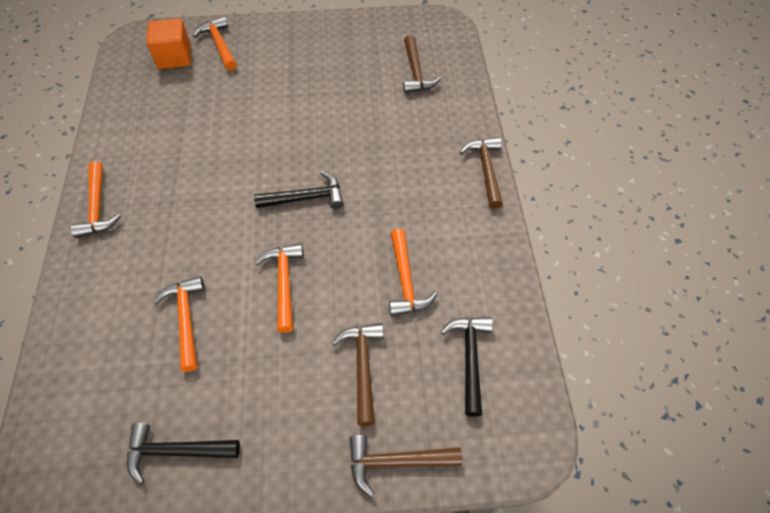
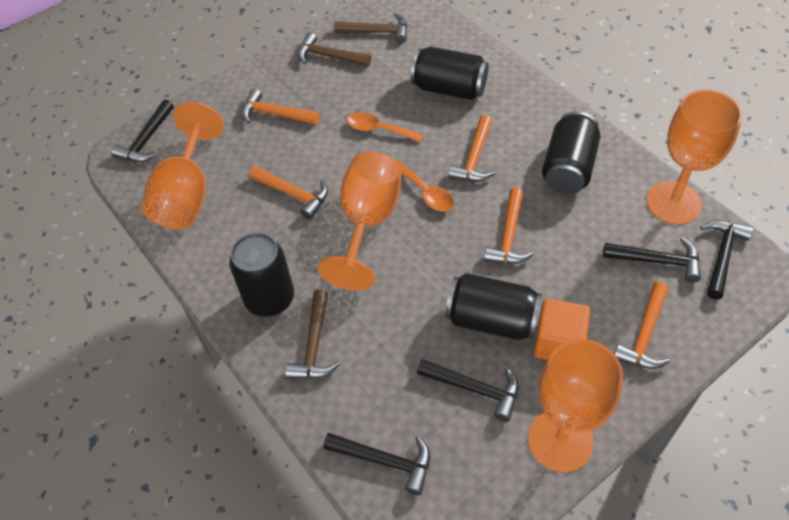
black can: 0 -> 4
black hammer: 3 -> 5
brown hammer: 4 -> 3
orange goblet: 0 -> 4
orange spoon: 0 -> 2

